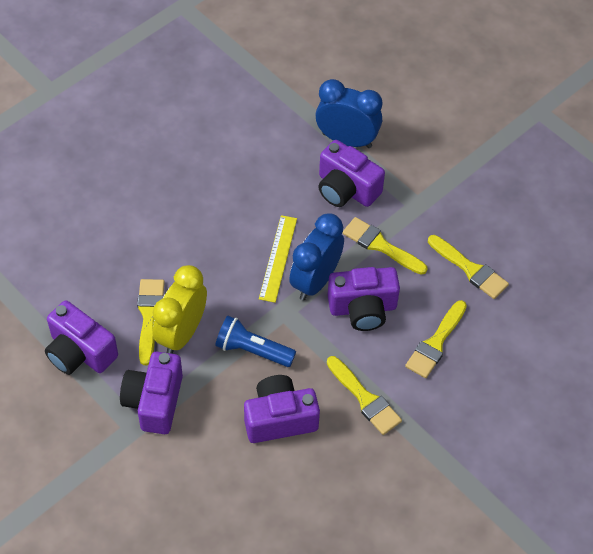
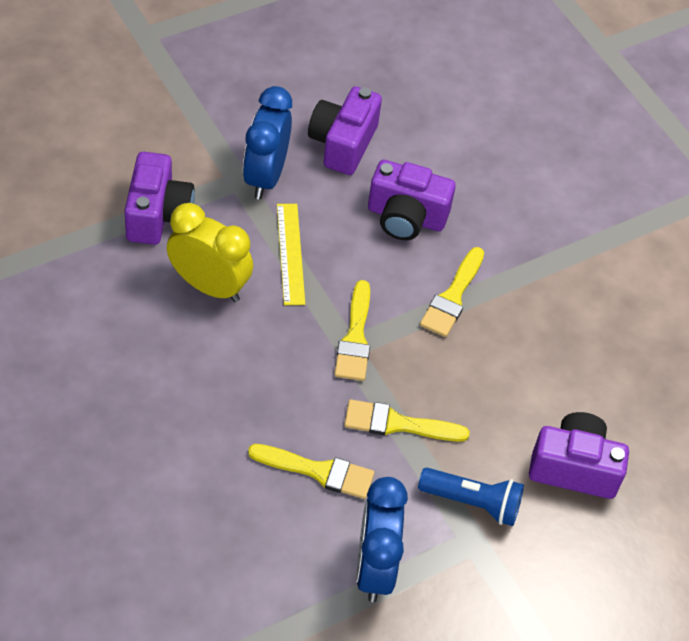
purple camera: 5 -> 4
yellow brush: 5 -> 4

